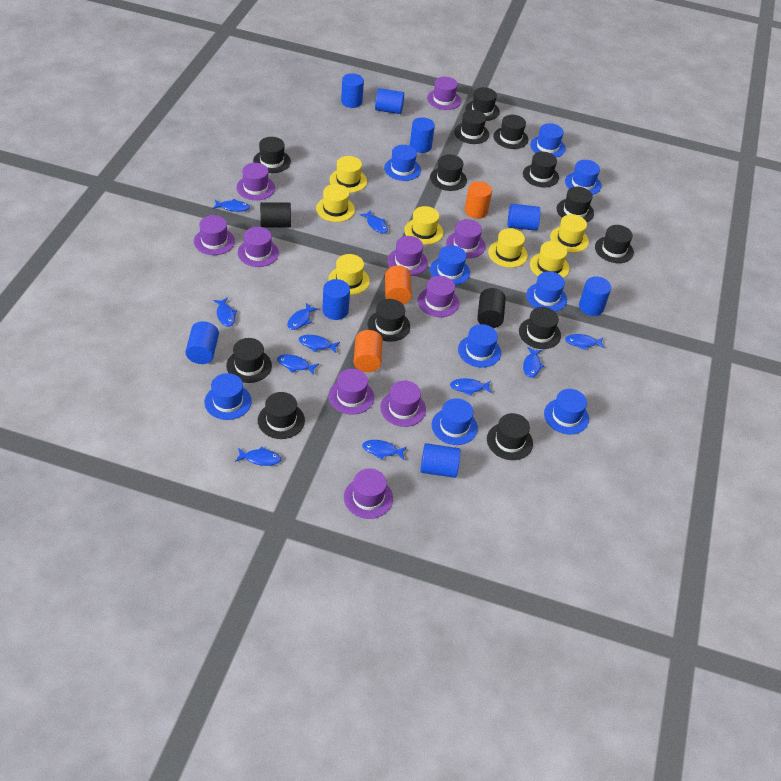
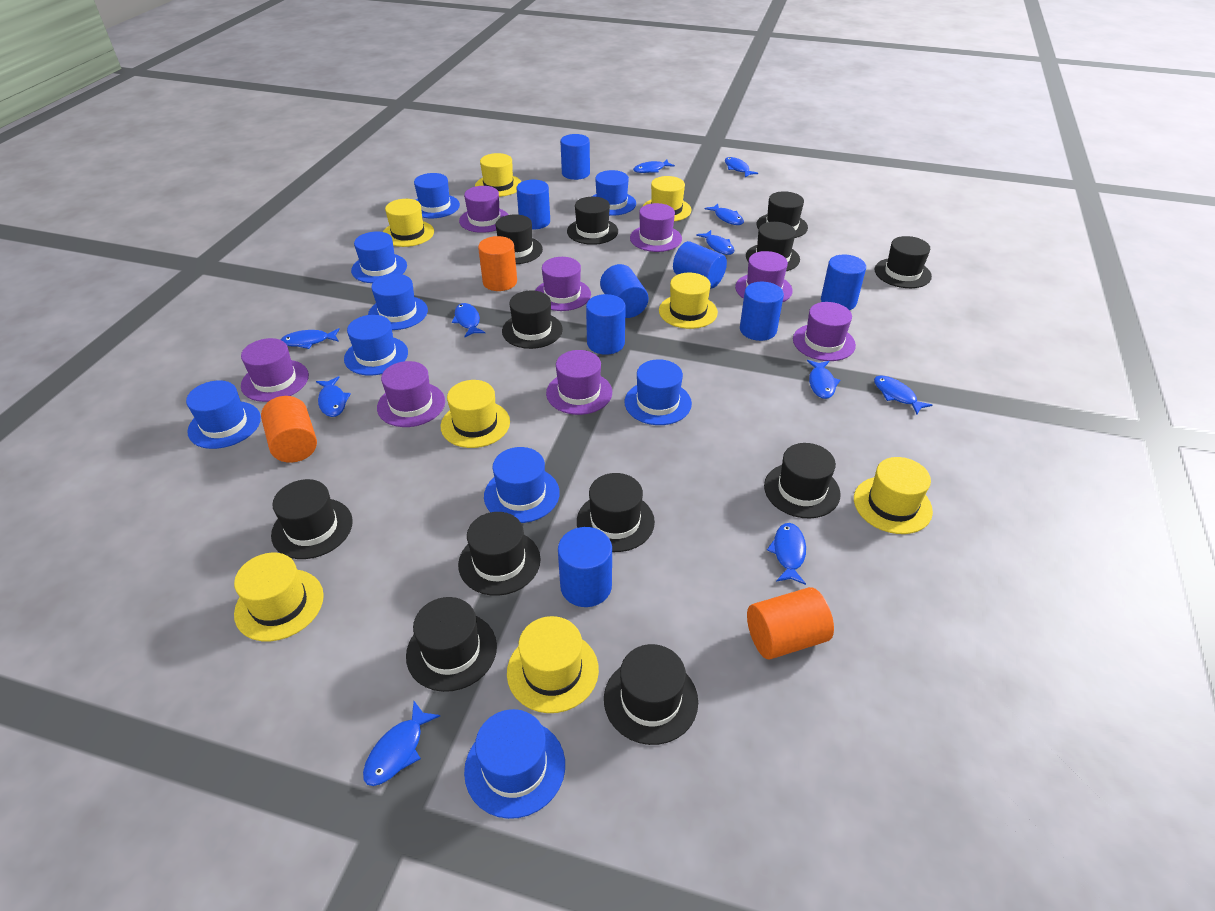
black cylinder: 2 -> 0
black hat: 13 -> 12
purple hat: 10 -> 8
yellow hat: 7 -> 8

